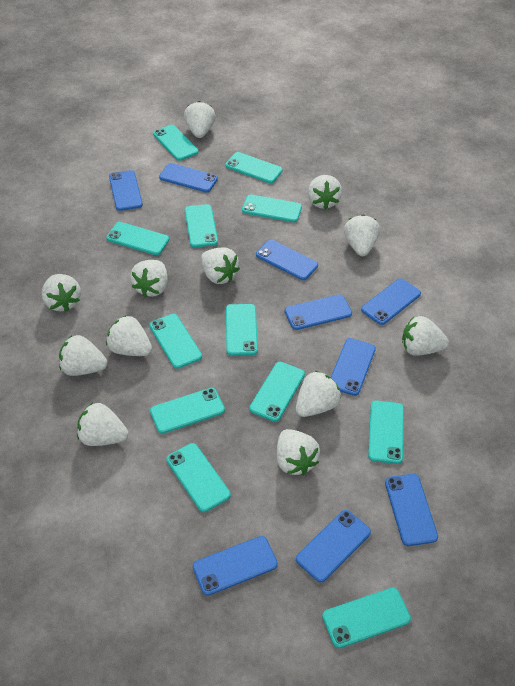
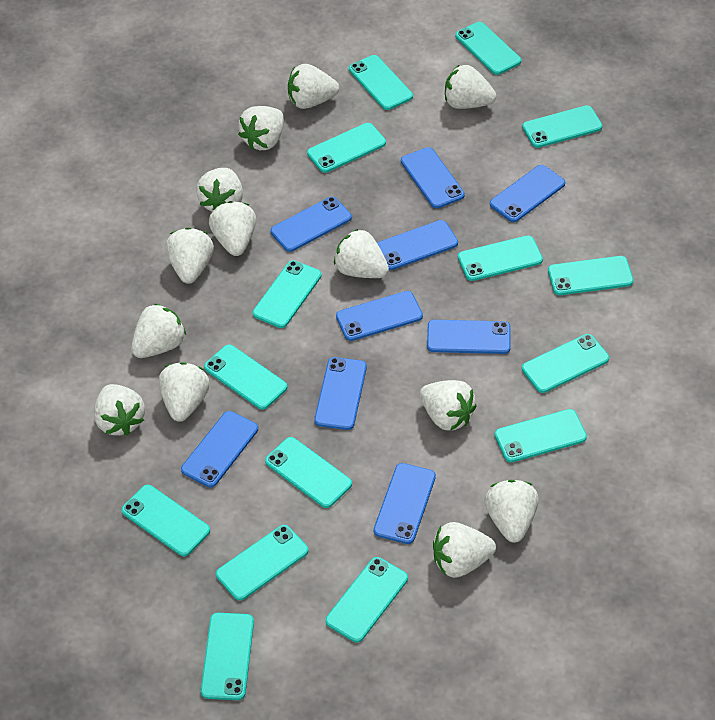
turquoise phone: 12 -> 15
white strawberry: 12 -> 13

